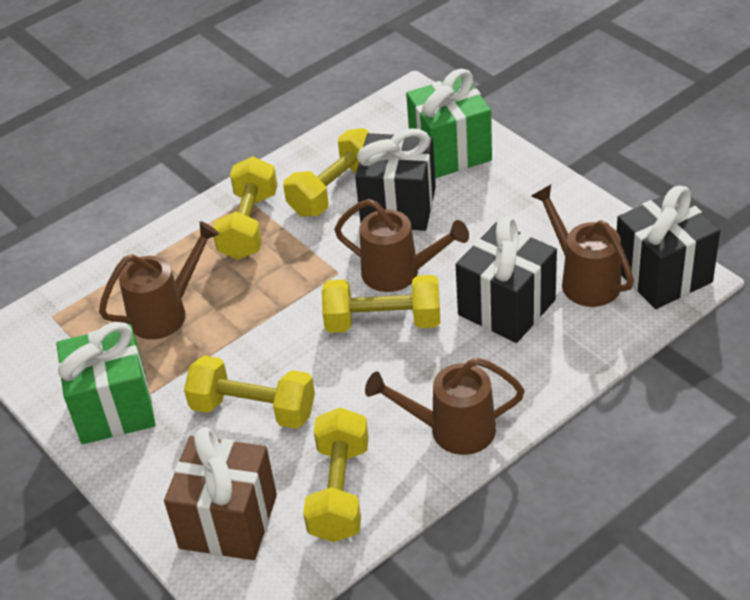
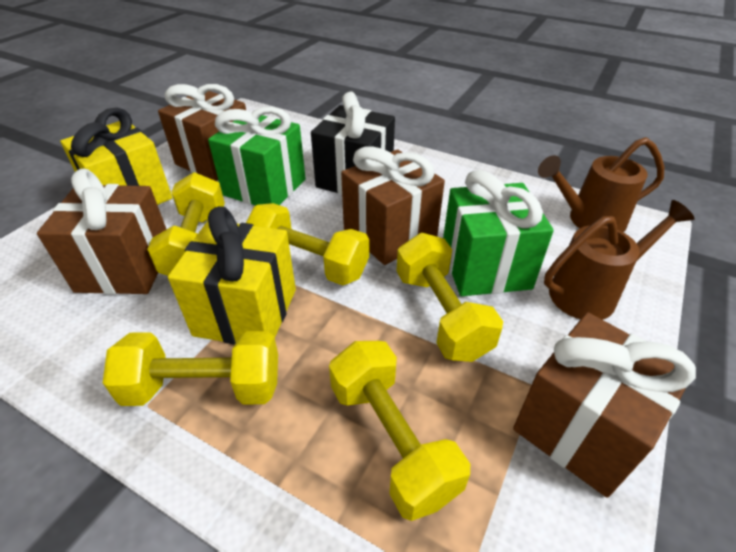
black gift: 3 -> 1
brown gift: 1 -> 4
brown watering can: 4 -> 2
yellow gift: 0 -> 2

